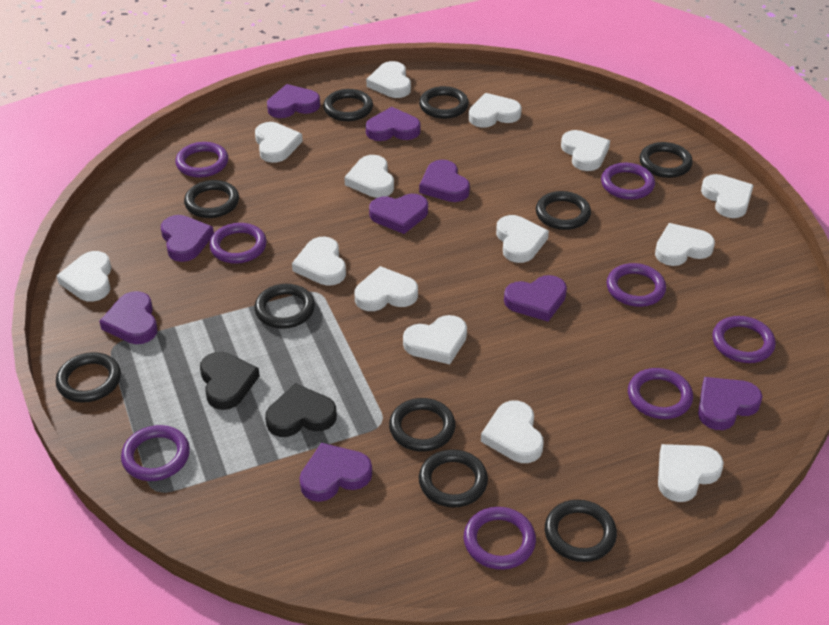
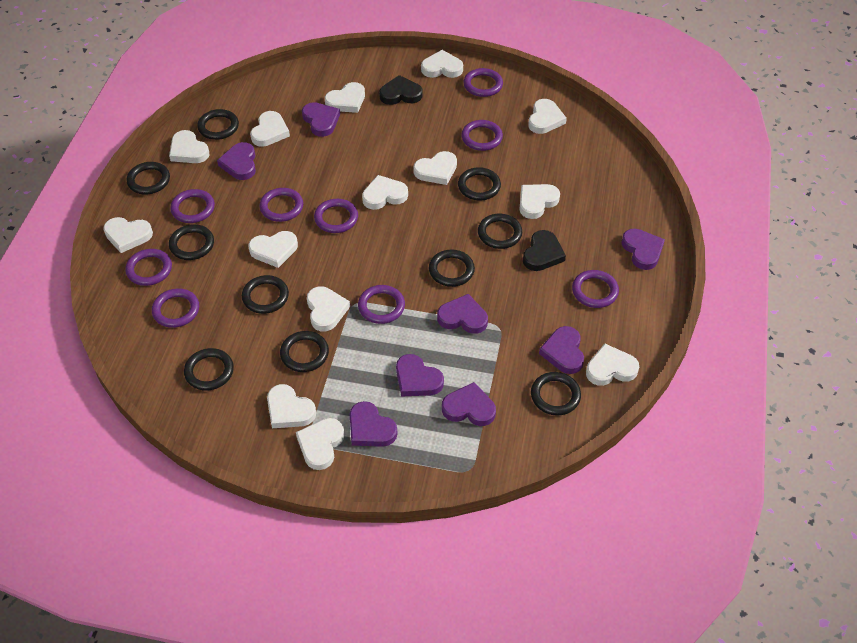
purple heart: 9 -> 8
purple ring: 8 -> 9

